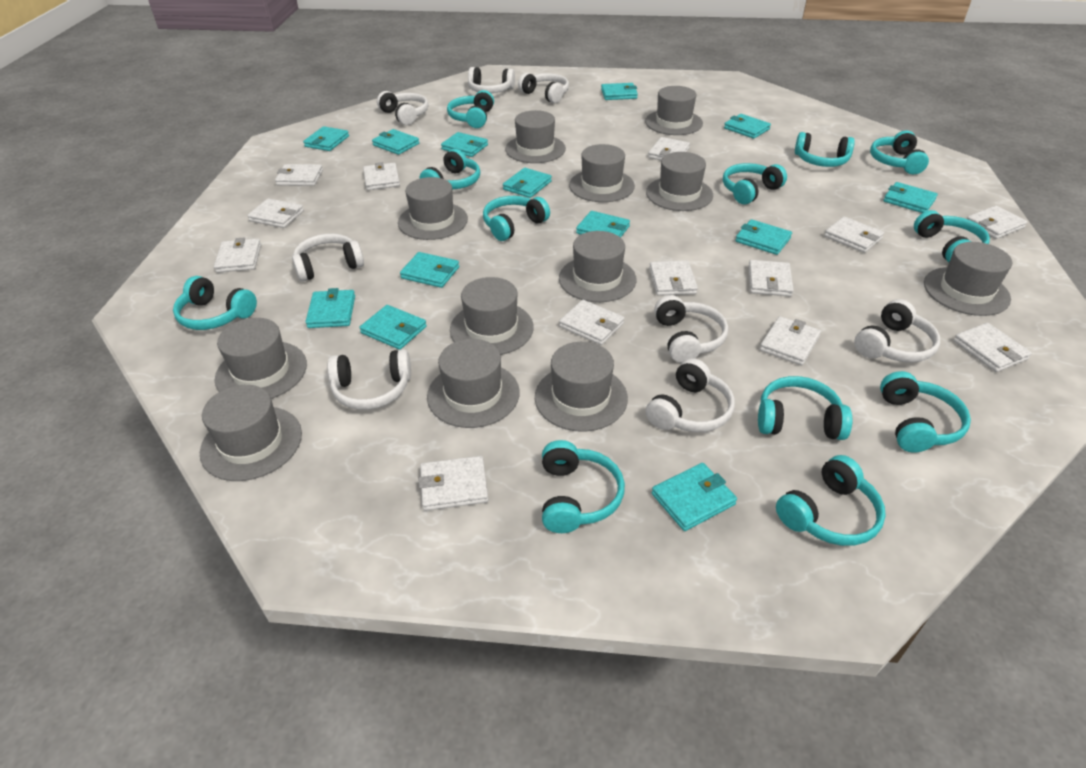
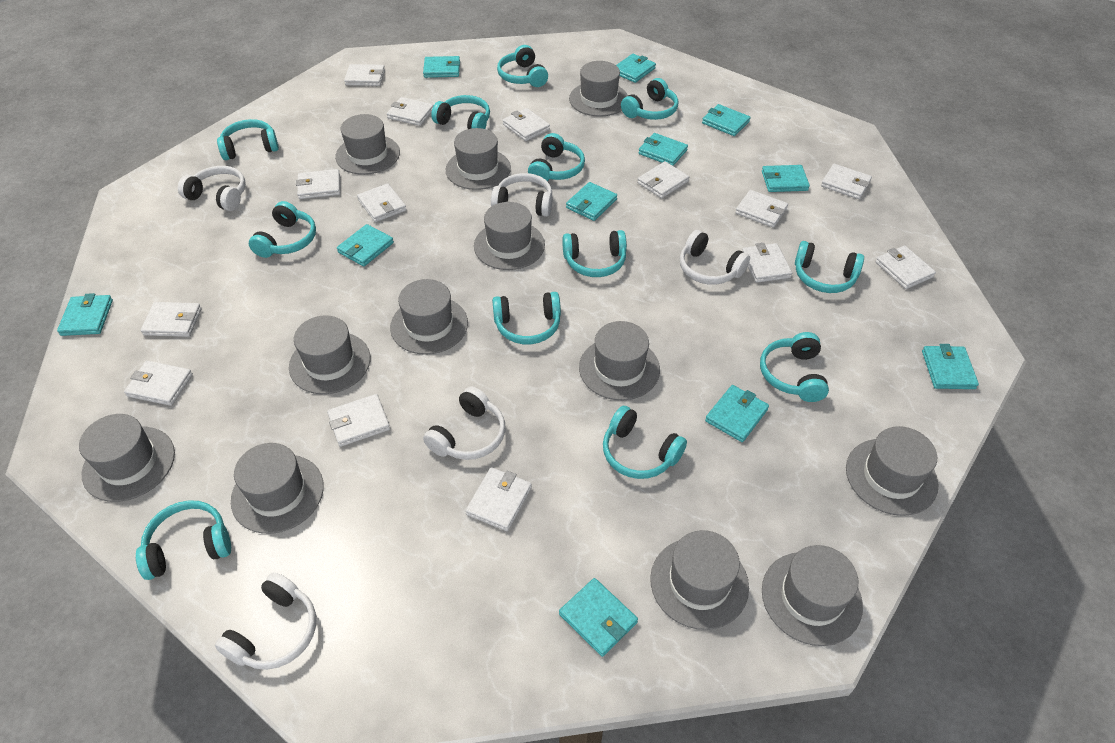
turquoise wallet: 13 -> 11
white headphones: 8 -> 5
white wallet: 13 -> 14

